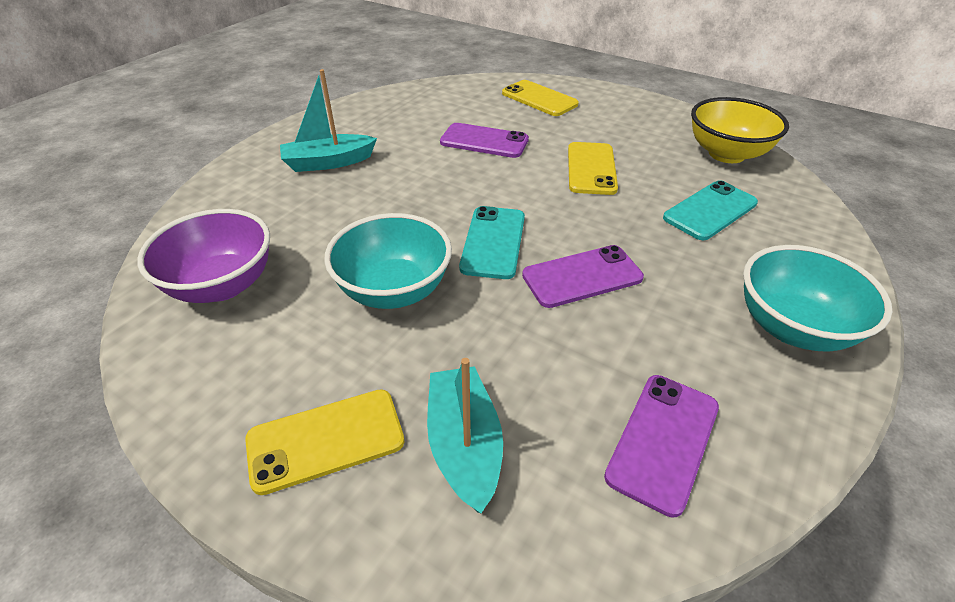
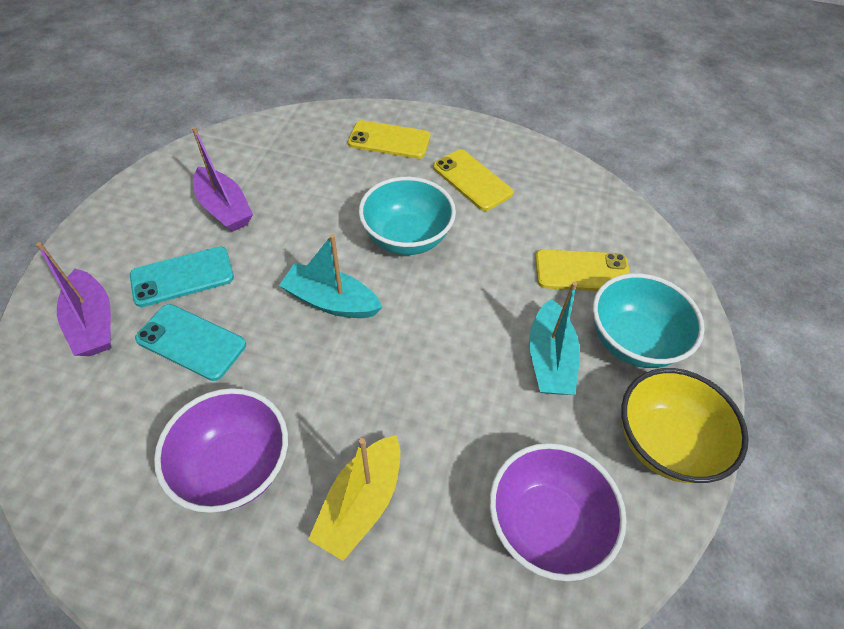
purple boat: 0 -> 2
purple bowl: 1 -> 2
purple phone: 3 -> 0
yellow boat: 0 -> 1

